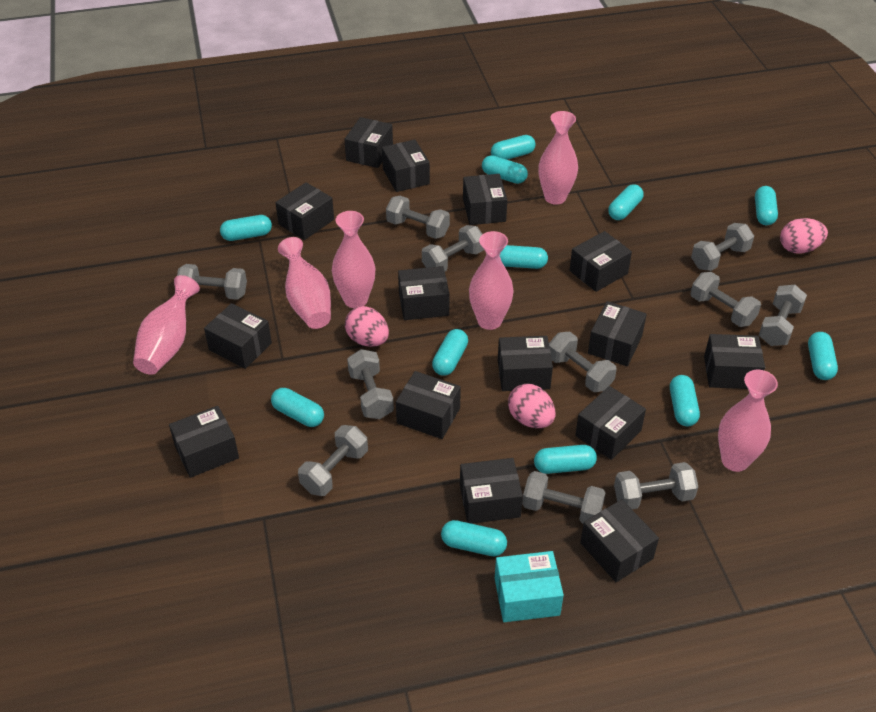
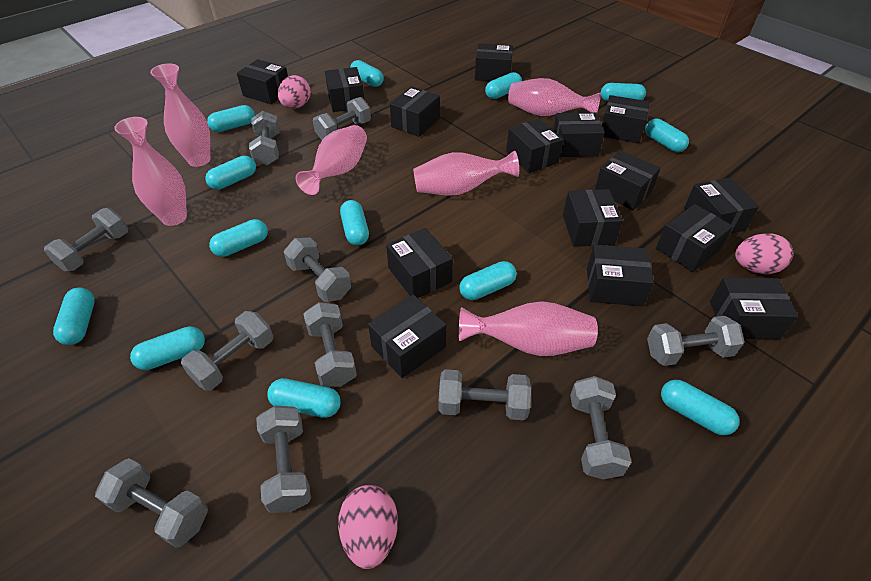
turquoise box: 1 -> 0
turquoise capsule: 12 -> 13

